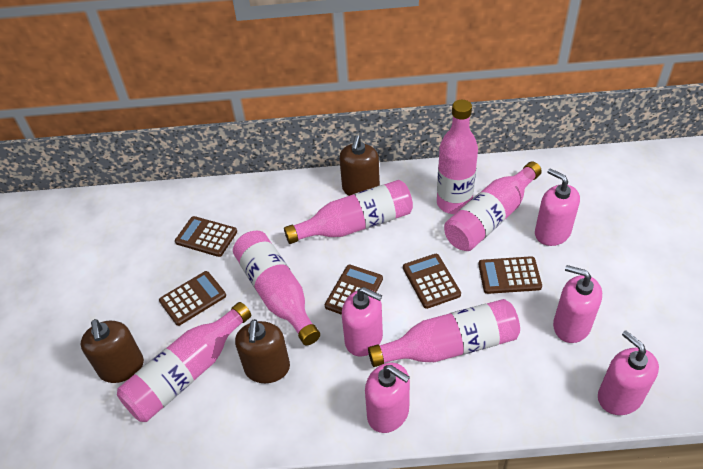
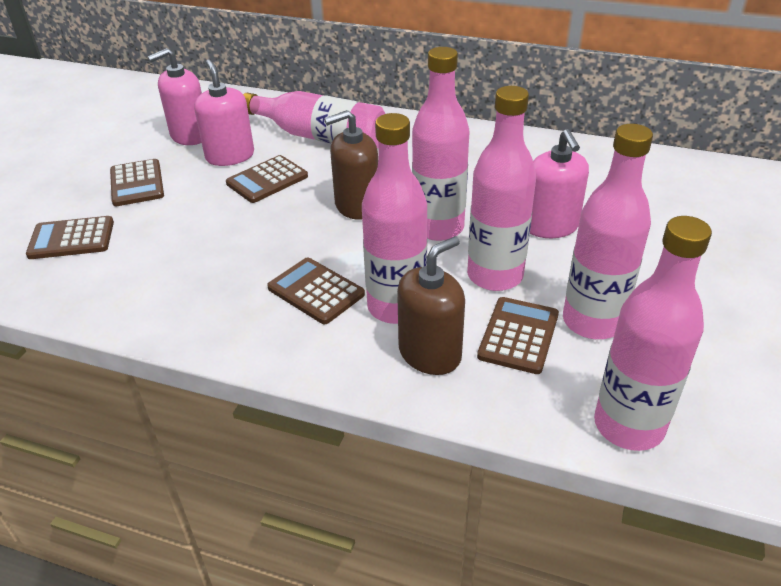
brown soap dispenser: 3 -> 2
pink soap dispenser: 5 -> 3

